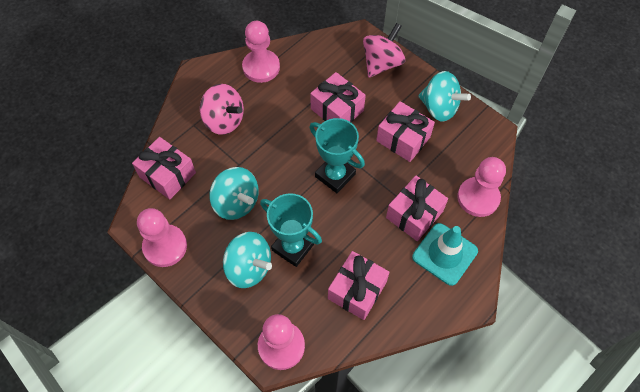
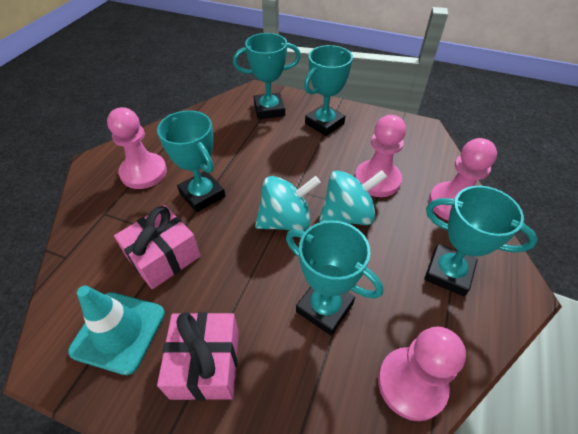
pink gift: 5 -> 2
pink spinning top: 2 -> 0
turquoise spinning top: 3 -> 2
turquoise trophy: 2 -> 5

